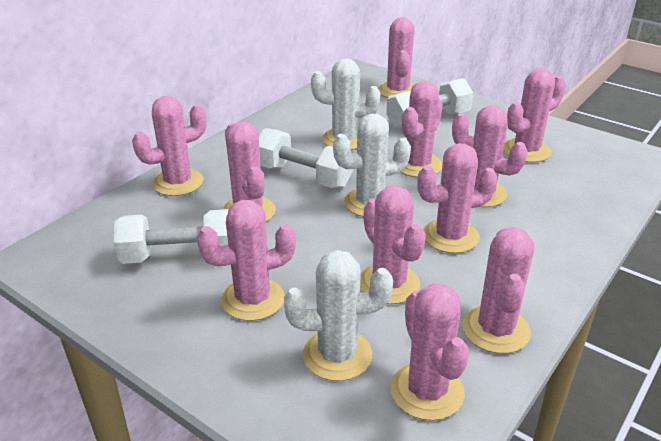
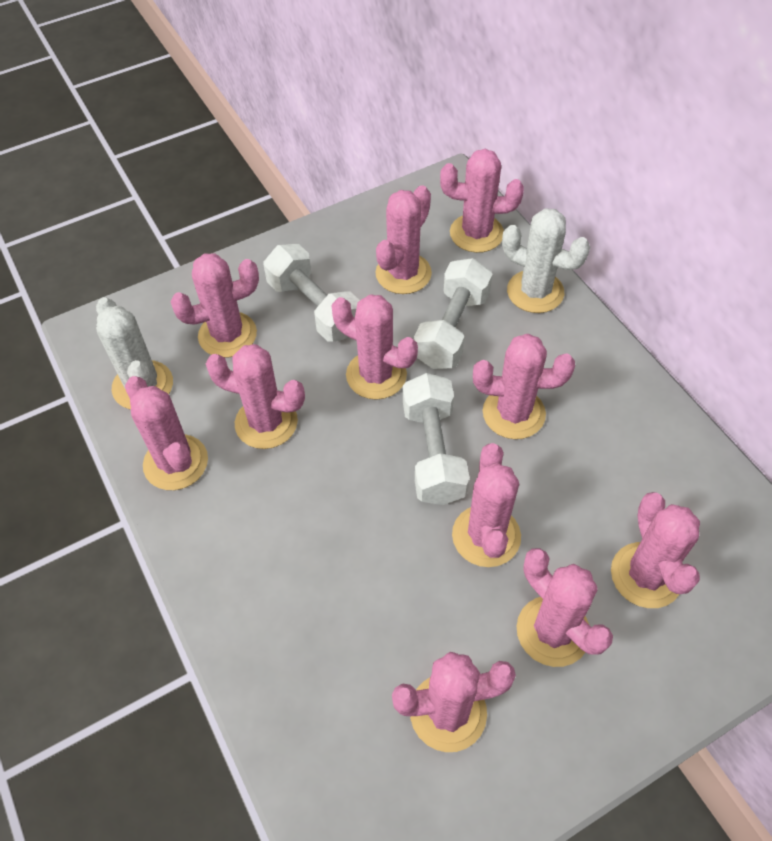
white cactus: 3 -> 2

